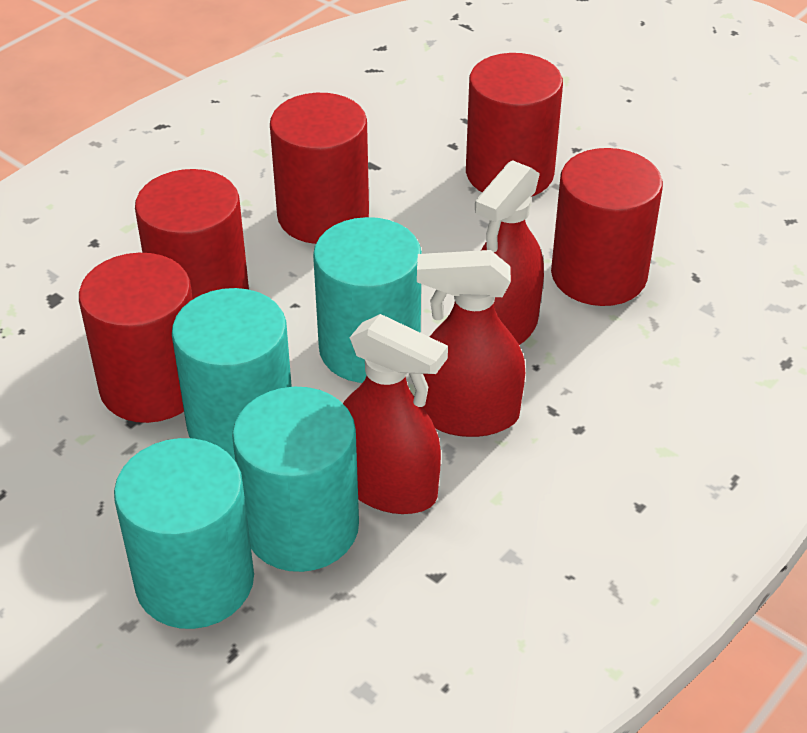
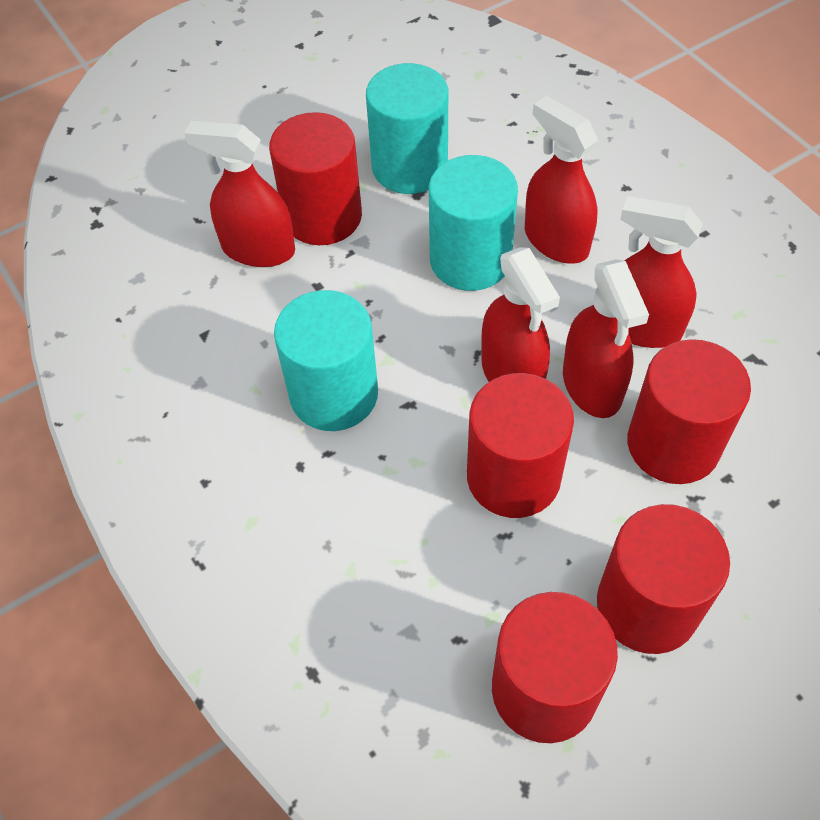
red spray bottle: 3 -> 5
turquoise cylinder: 4 -> 3

